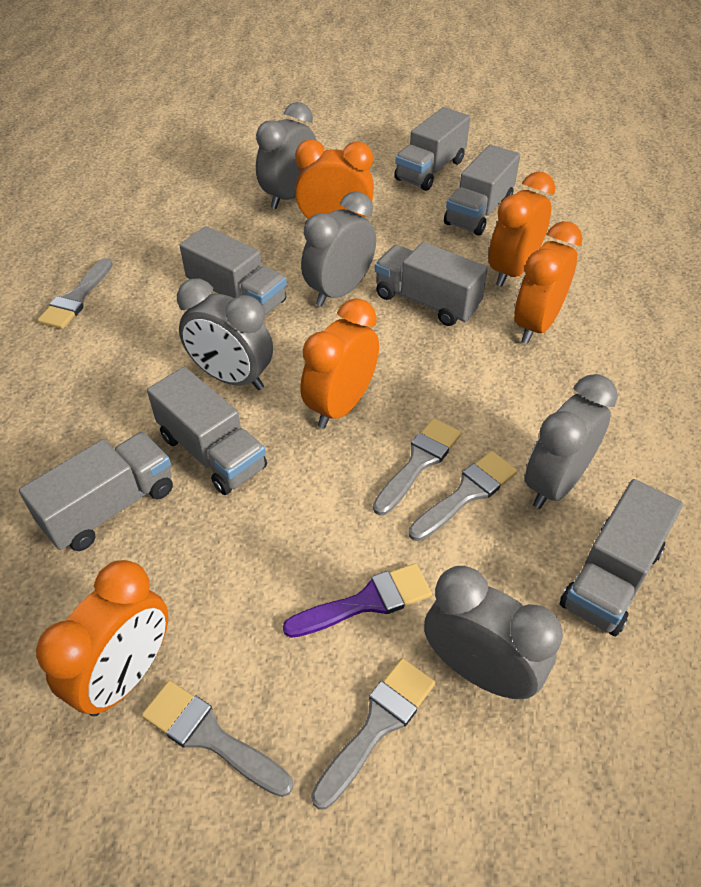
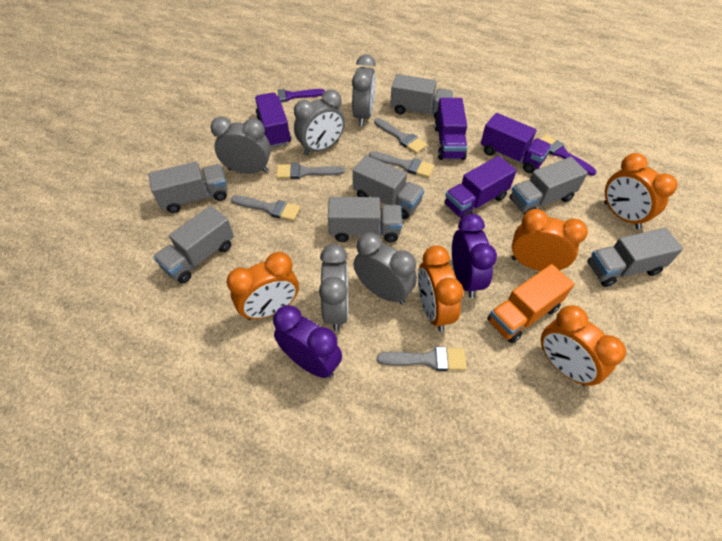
orange truck: 0 -> 1
purple brush: 1 -> 2
purple clock: 0 -> 2
purple truck: 0 -> 4

